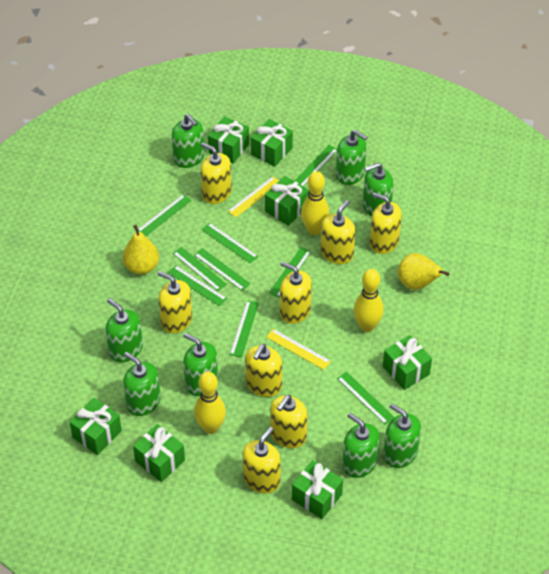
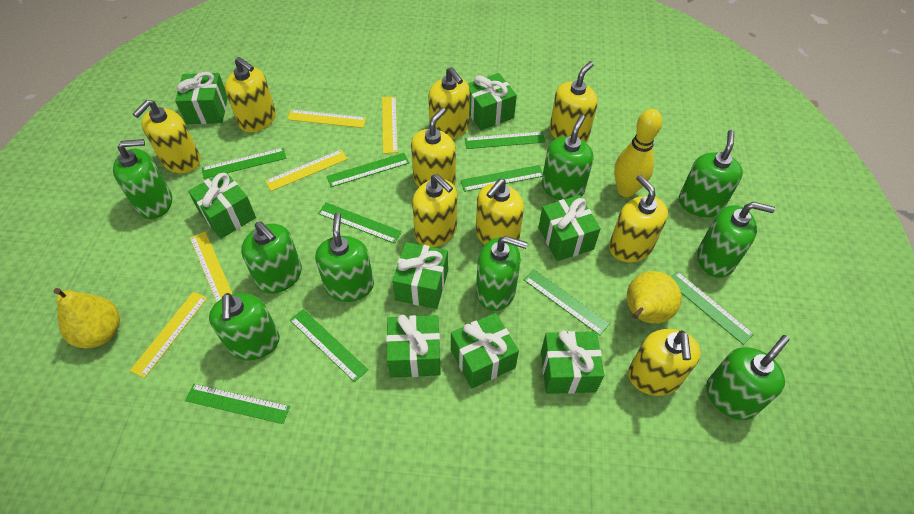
green gift: 7 -> 8
green soap dispenser: 8 -> 9
yellow bowling pin: 3 -> 1
yellow ruler: 2 -> 5
yellow soap dispenser: 8 -> 9

